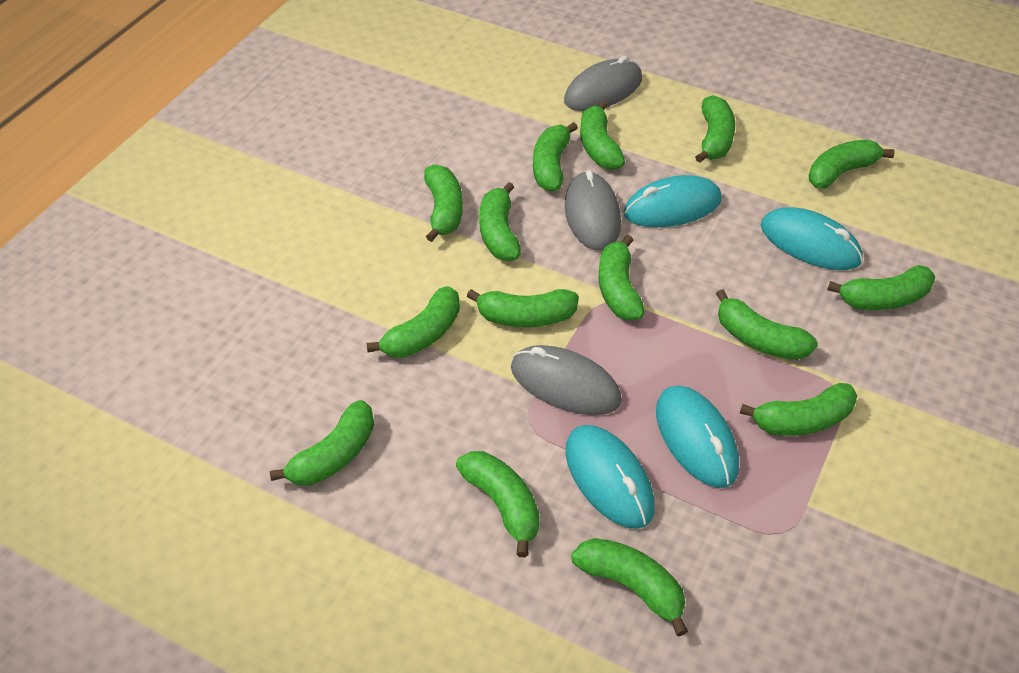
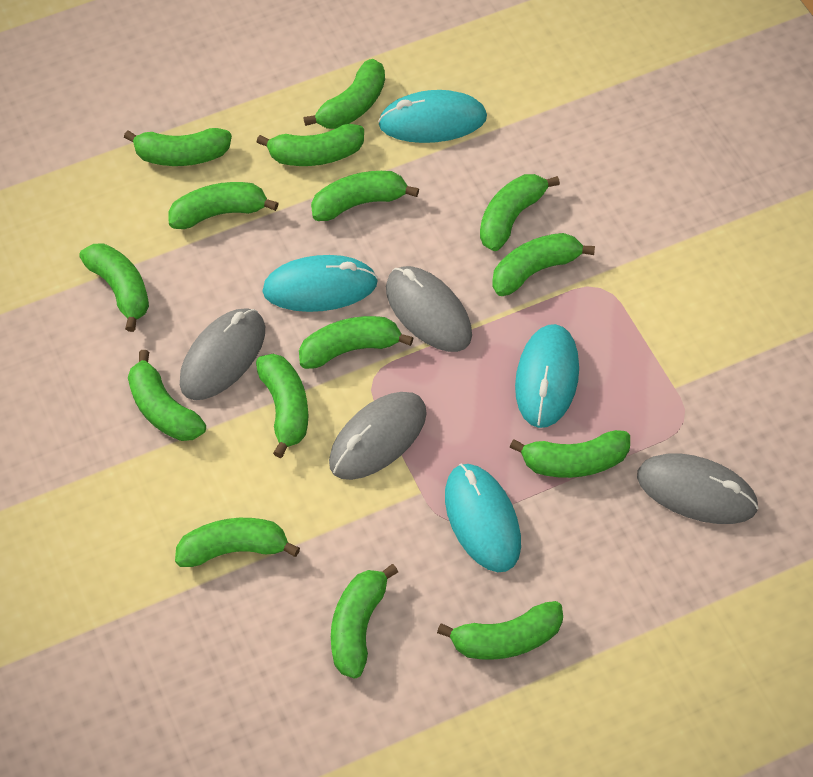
grey mouse: 3 -> 4

